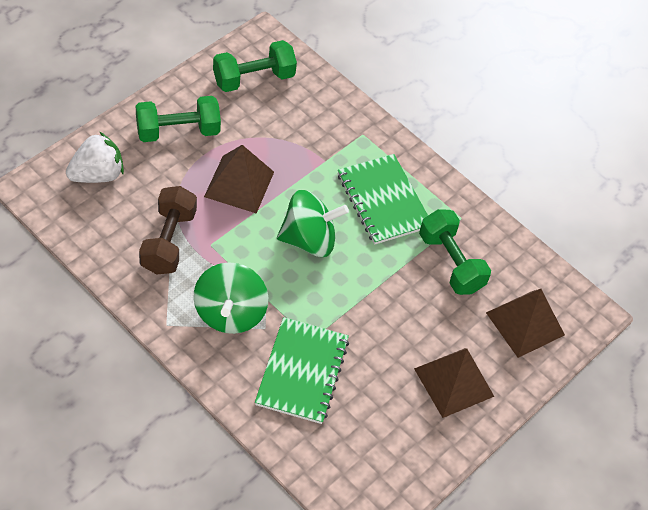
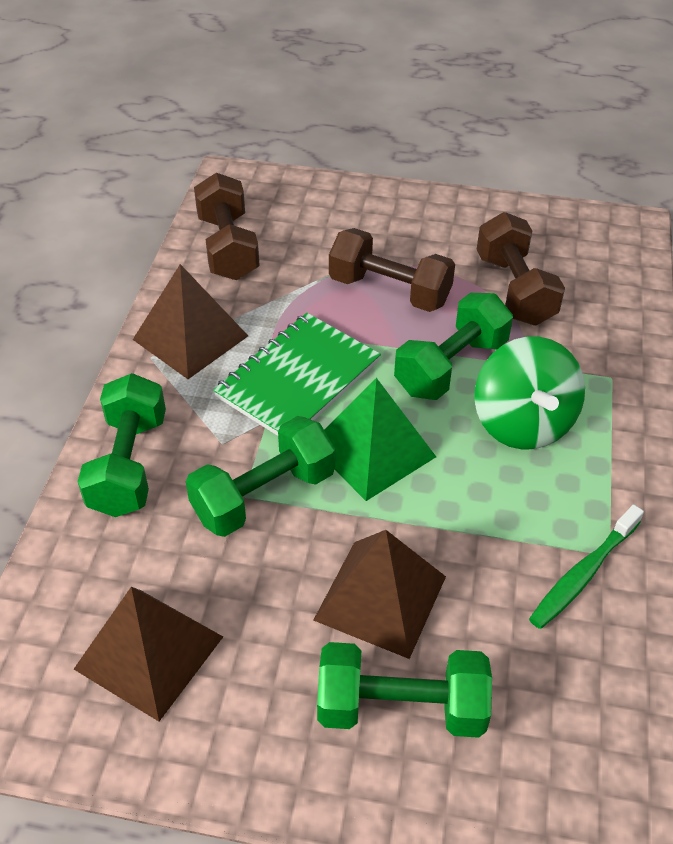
brown dumbbell: 1 -> 3
green dumbbell: 3 -> 4
green notebook: 2 -> 1
green pyramid: 0 -> 1
green spinning top: 2 -> 1
green toothbrush: 0 -> 1
white strawberry: 1 -> 0

